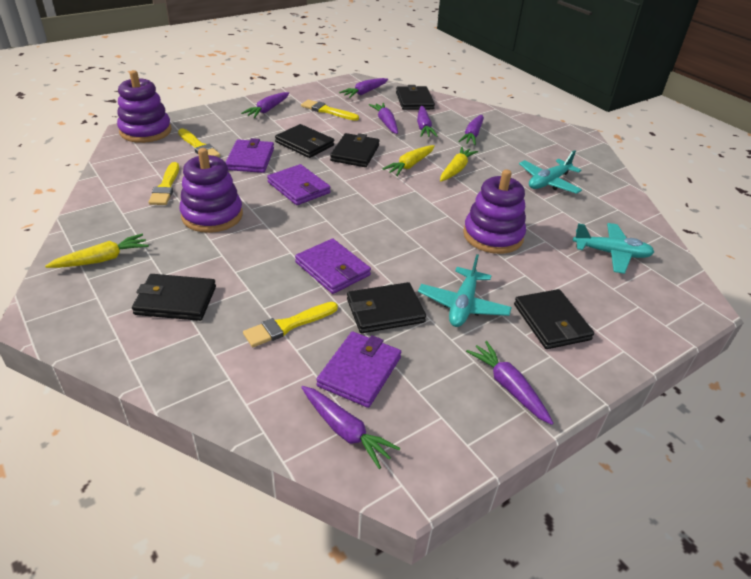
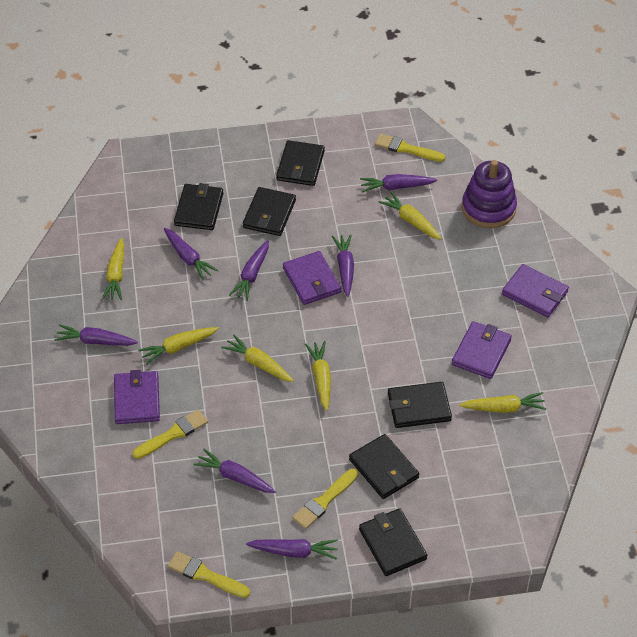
purple stacking toy: 3 -> 1
turquoise plane: 3 -> 0
yellow carrot: 3 -> 6

